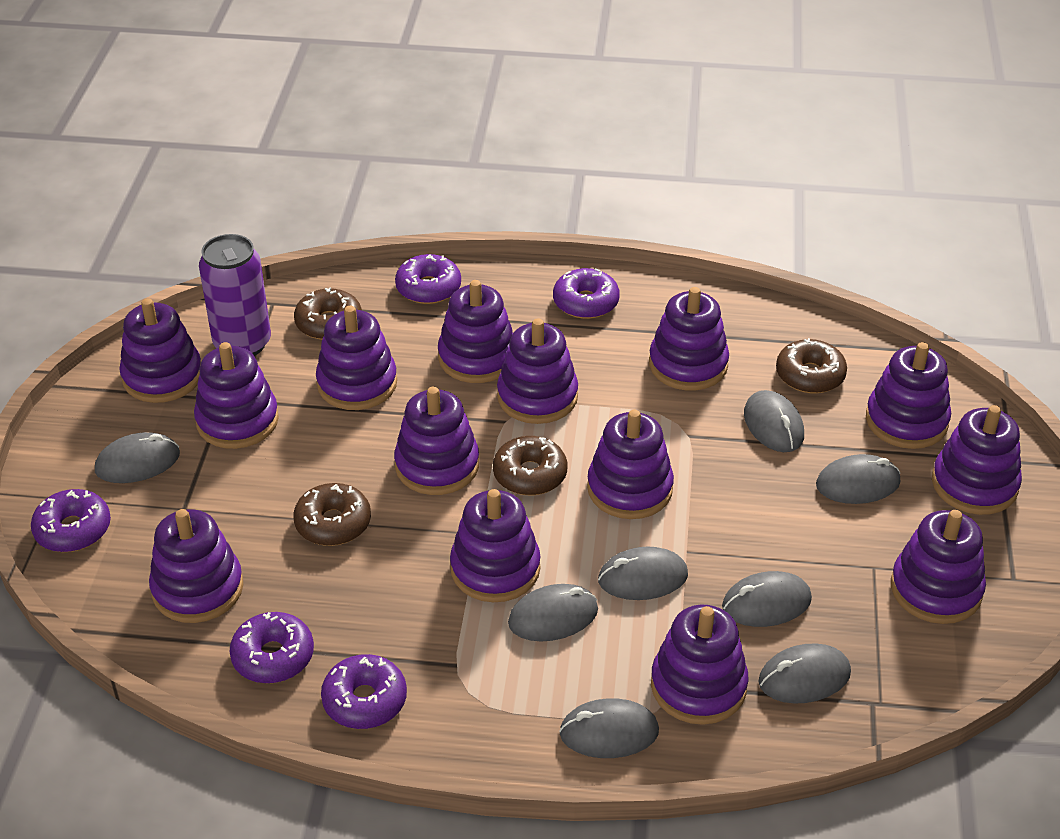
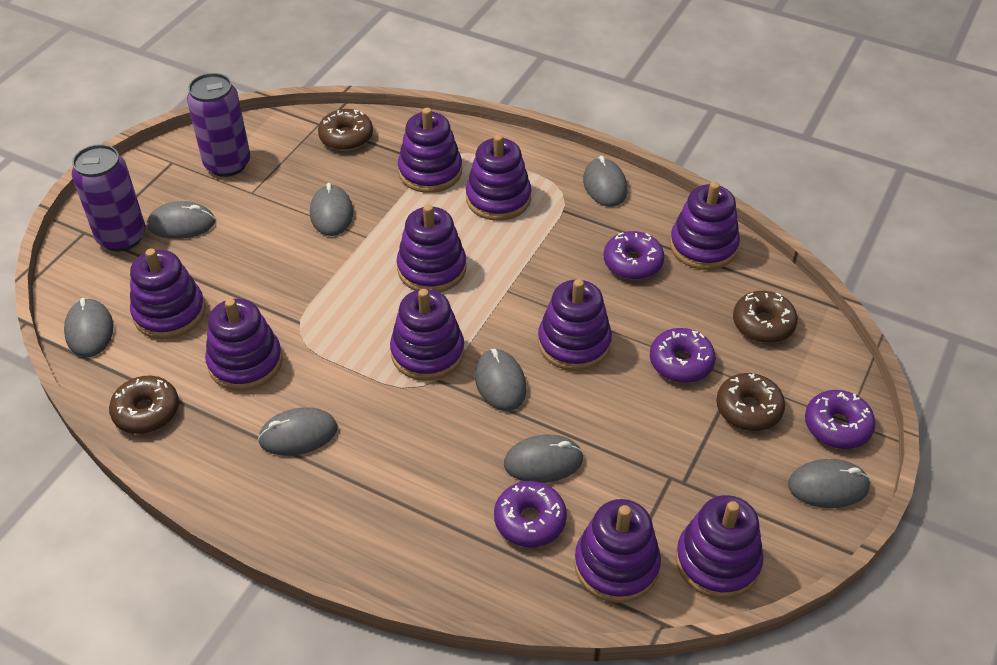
purple can: 1 -> 2
purple donut: 5 -> 4
purple stacking toy: 14 -> 10

